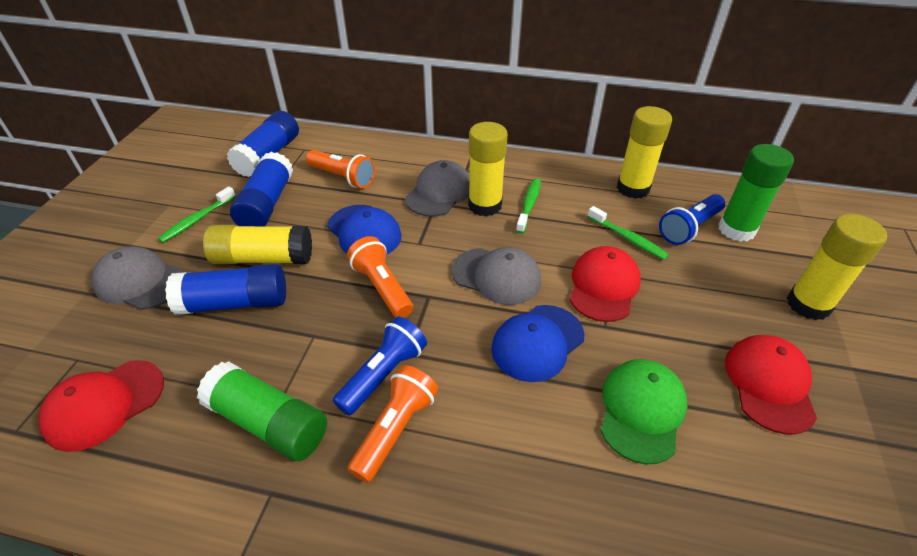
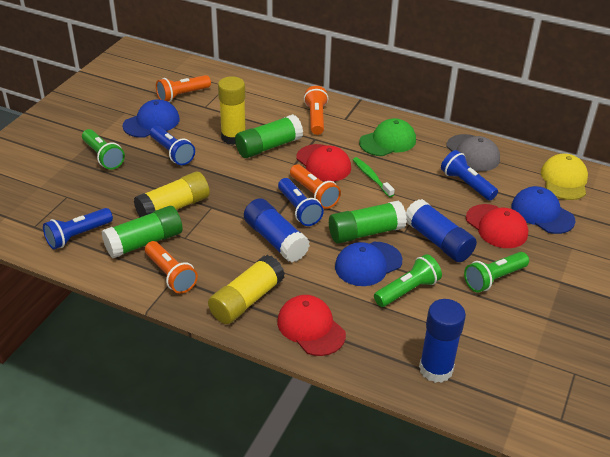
blue cap: 2 -> 3
blue flashlight: 2 -> 4
green flashlight: 0 -> 3
green glue stick: 2 -> 3
green toothbrush: 3 -> 1
grey cap: 3 -> 1
orange flashlight: 3 -> 4
yellow cap: 0 -> 1
yellow glue stick: 4 -> 3

